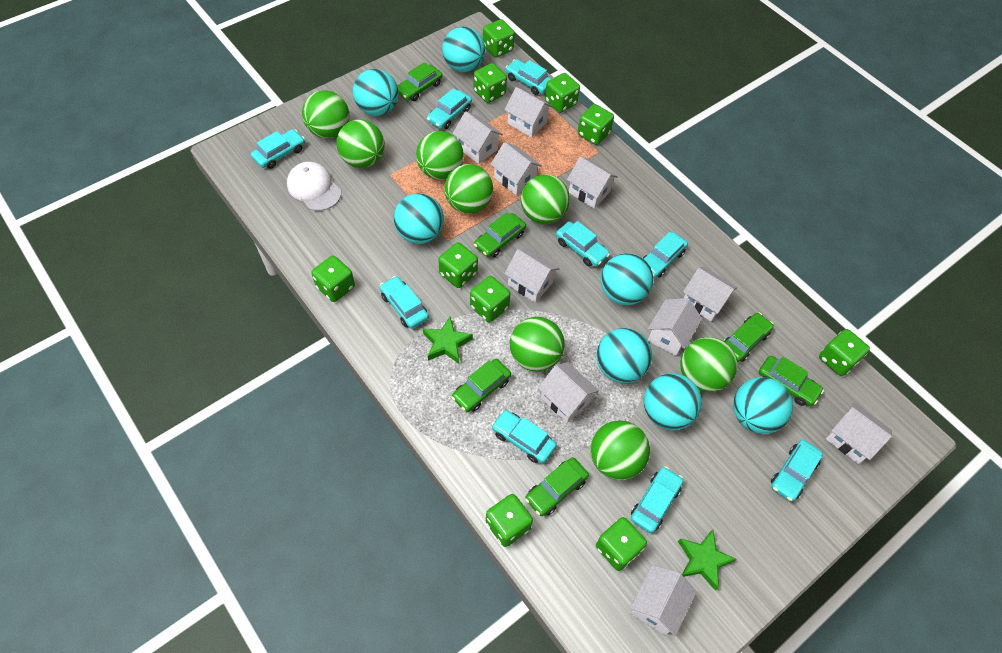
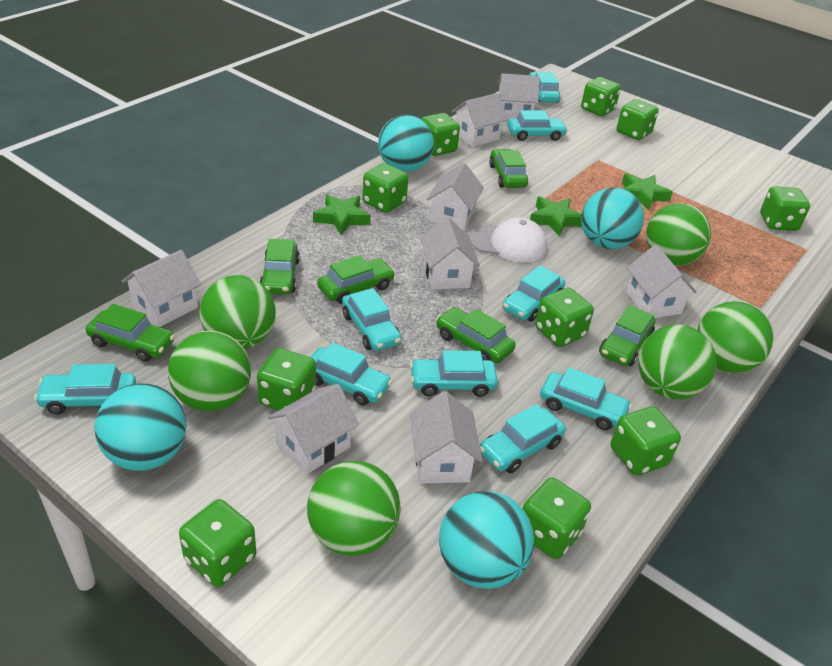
green ball: 8 -> 6
green star: 2 -> 3
turquoise ball: 7 -> 4
white house: 10 -> 8

